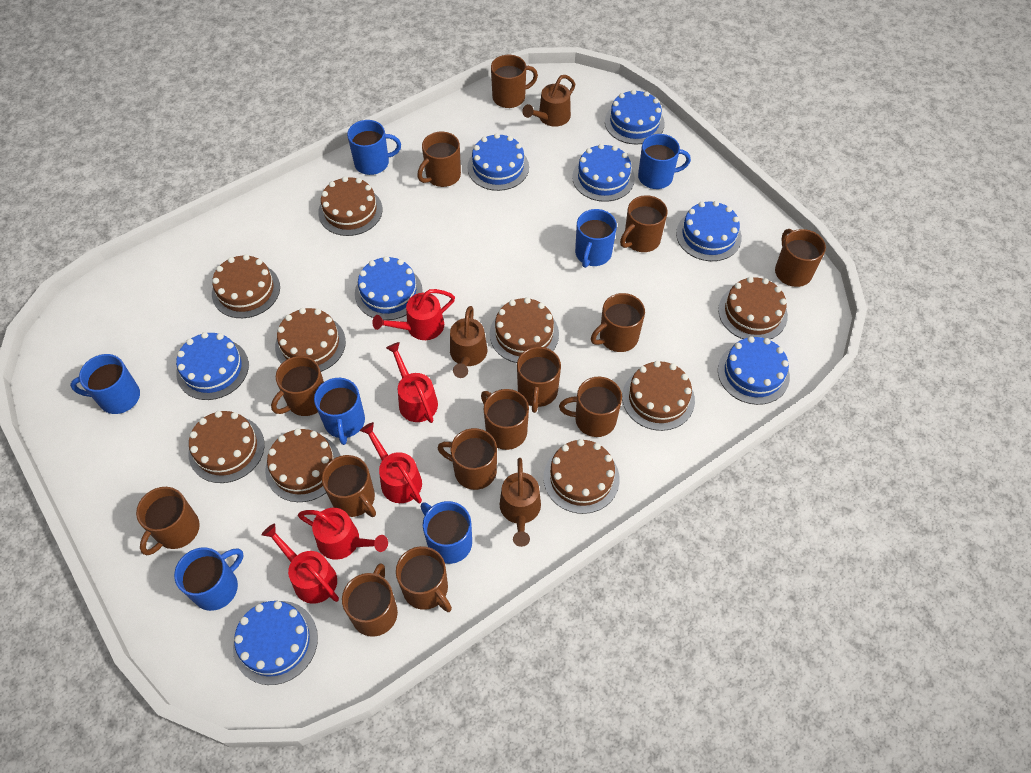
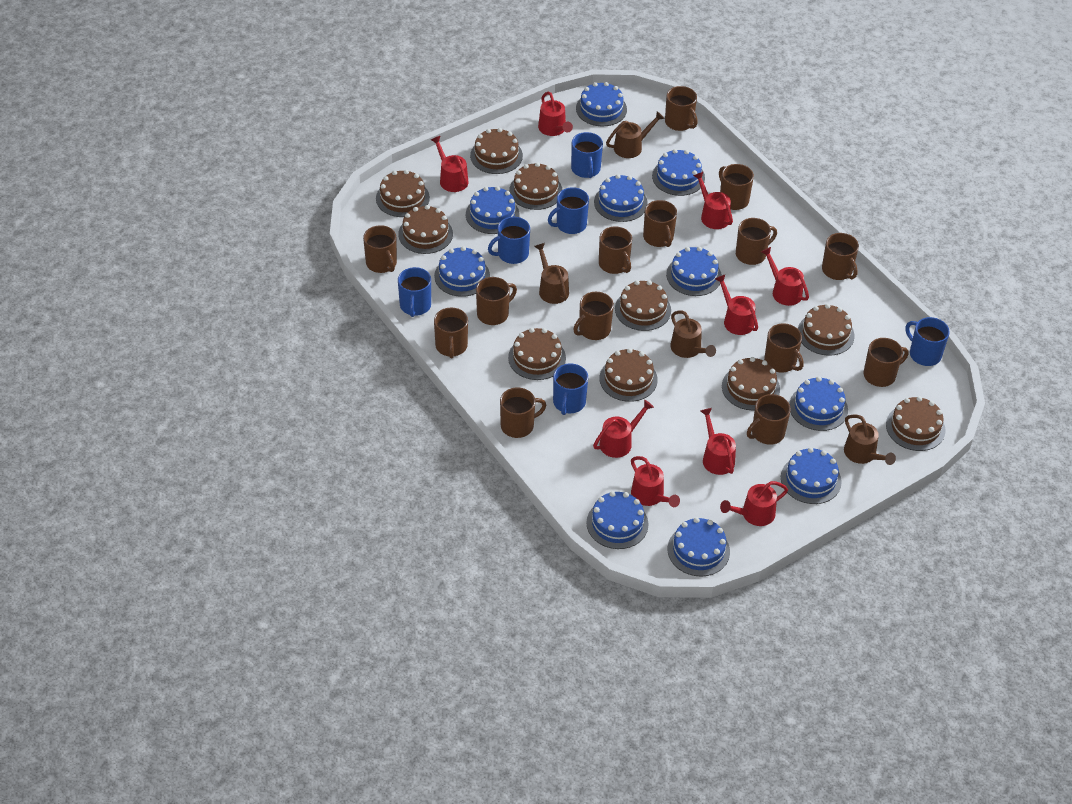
blue cake: 8 -> 10
blue mug: 7 -> 6
brown cake: 9 -> 10
brown watering can: 3 -> 4
red watering can: 5 -> 9

